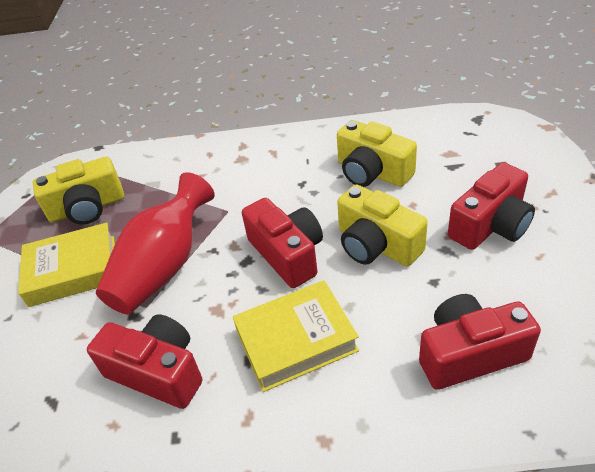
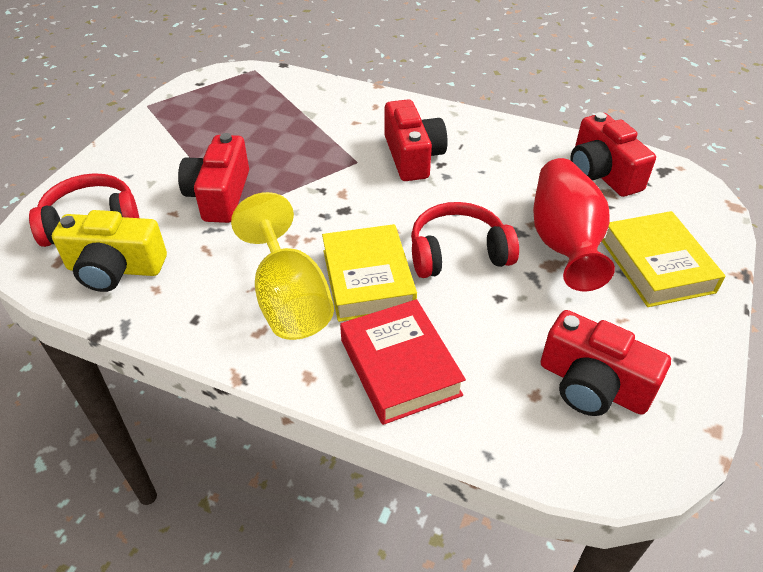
red book: 0 -> 1
red headphones: 0 -> 2
yellow camera: 3 -> 1
yellow goblet: 0 -> 1

